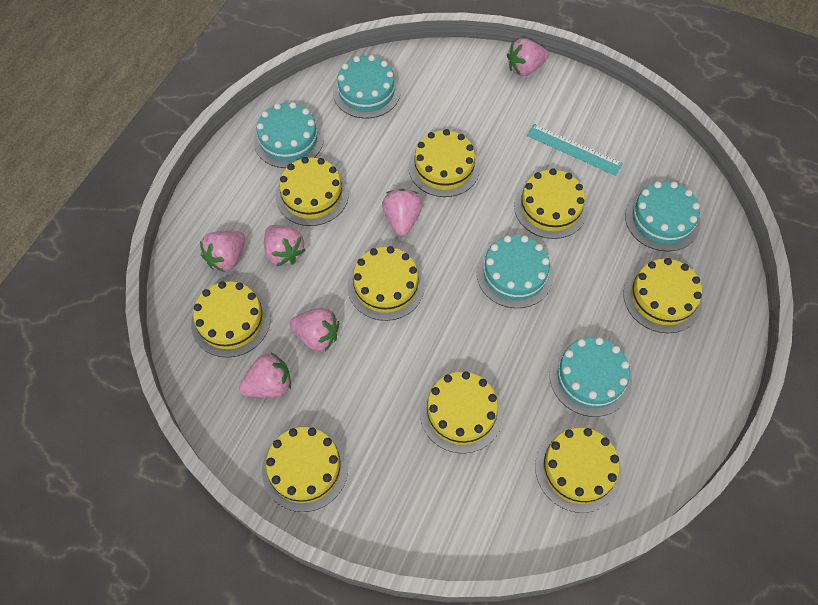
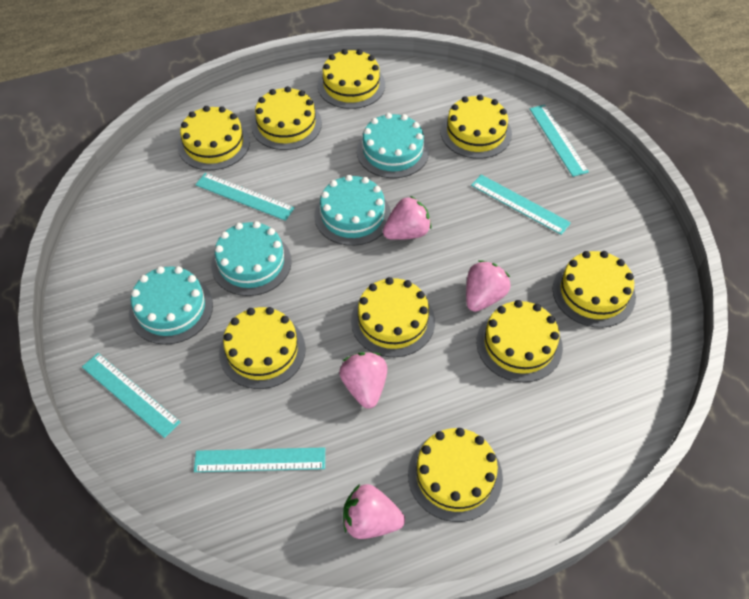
pink strawberry: 6 -> 4
turquoise cake: 5 -> 4
turquoise ruler: 1 -> 5

